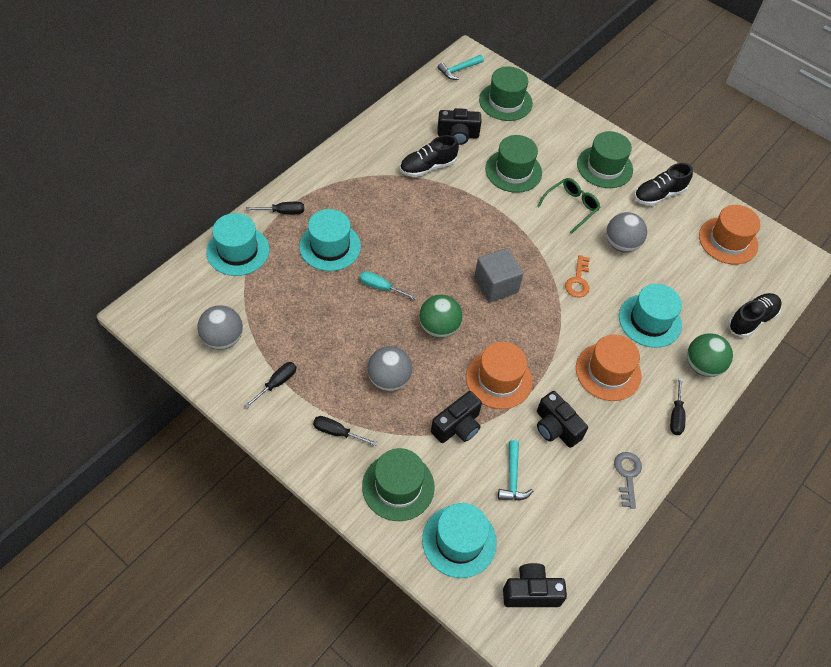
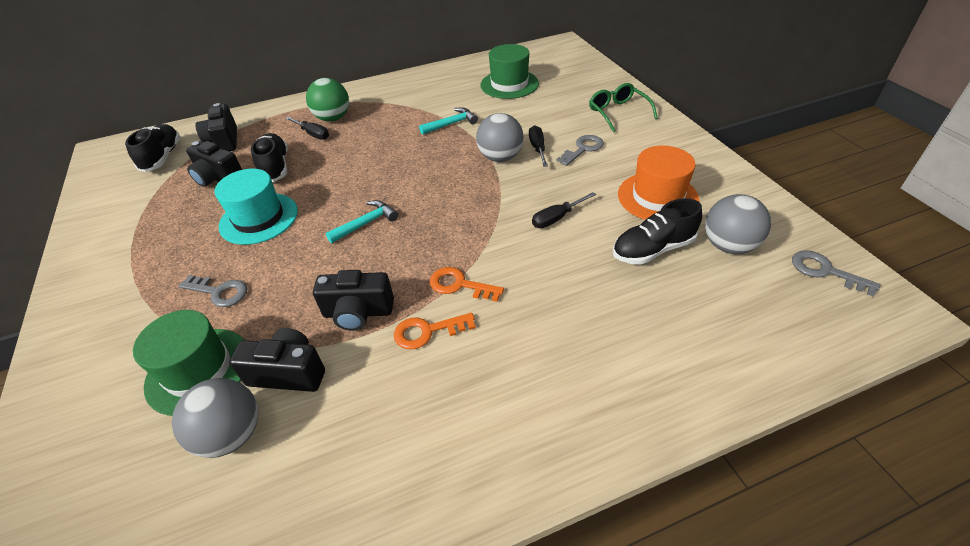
black screwdriver: 4 -> 3
green ball: 2 -> 1
green hat: 4 -> 2
grey cube: 1 -> 0
grey key: 1 -> 3
orange hat: 3 -> 1
orange key: 1 -> 2
turquoise hat: 4 -> 1
turquoise screwdriver: 1 -> 0

